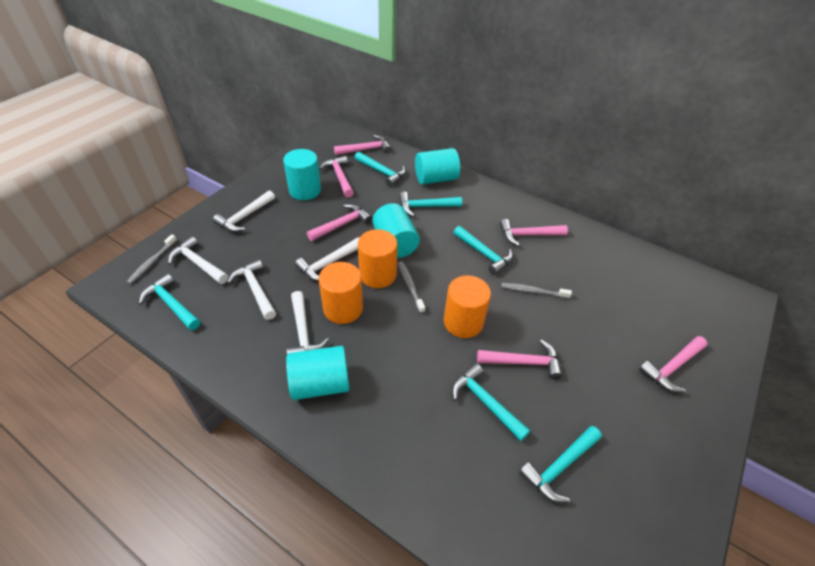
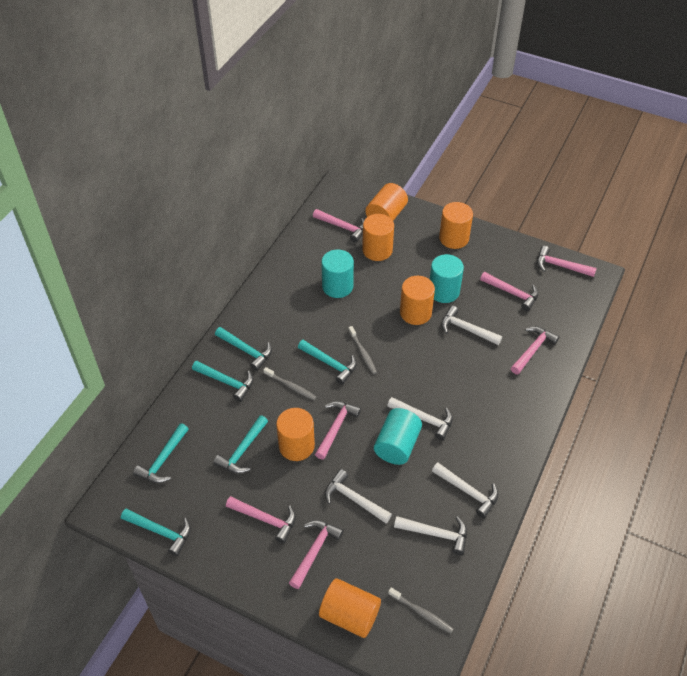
orange cylinder: 3 -> 6
pink hammer: 6 -> 7
turquoise cylinder: 4 -> 3

